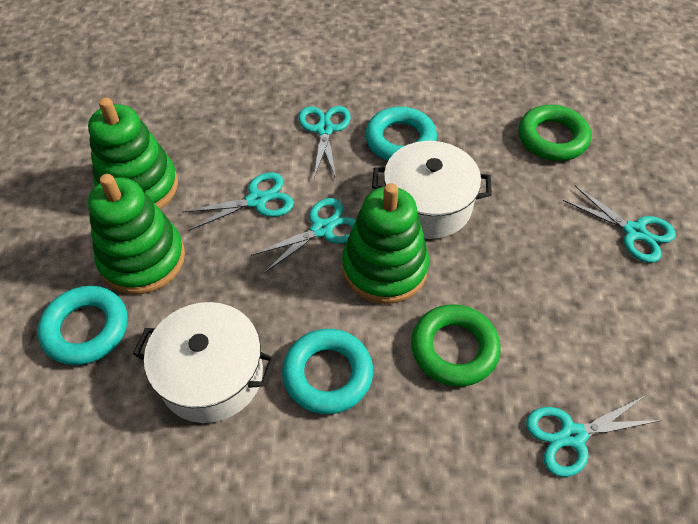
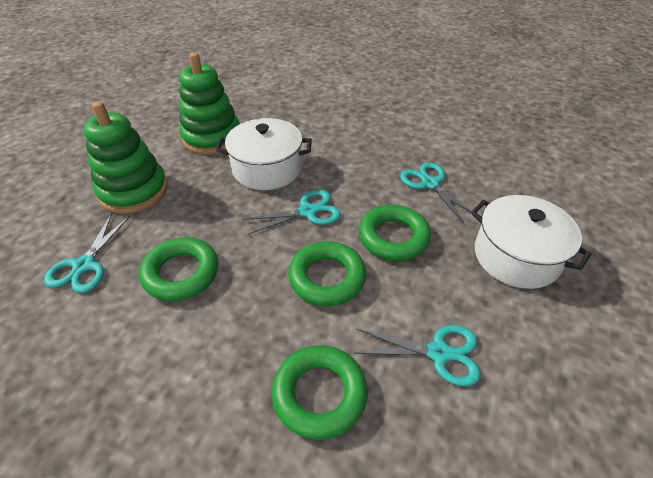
green ring: 2 -> 4
green stacking toy: 3 -> 2
turquoise ring: 3 -> 0
turquoise scissors: 5 -> 4

